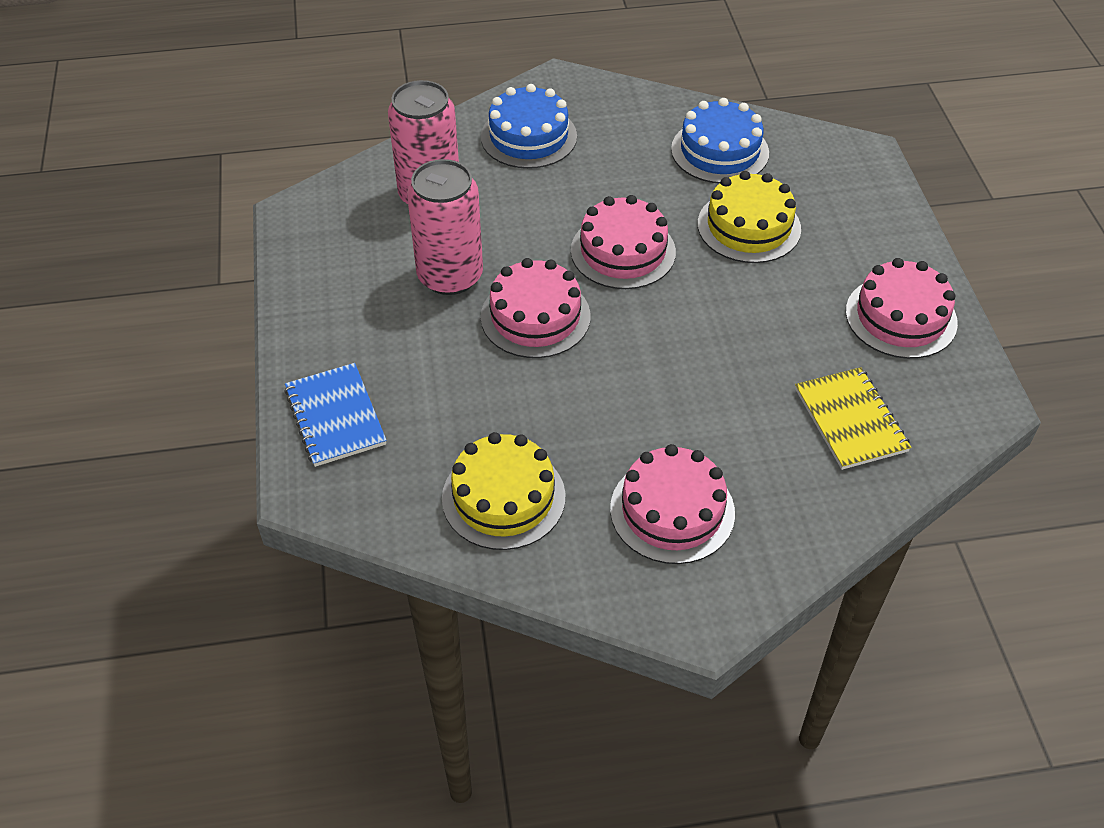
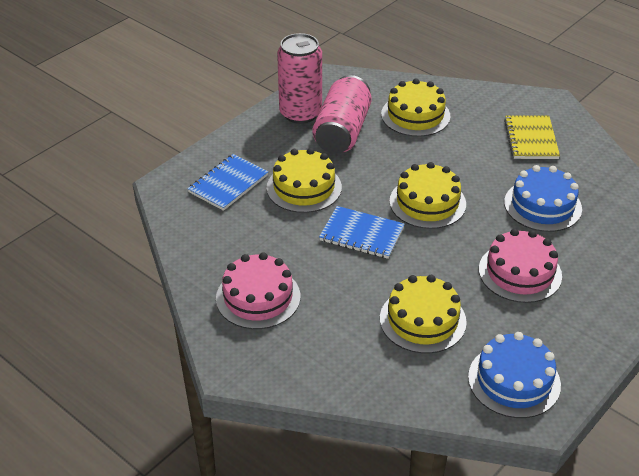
blue notebook: 1 -> 2
pink cake: 4 -> 2
yellow cake: 2 -> 4

